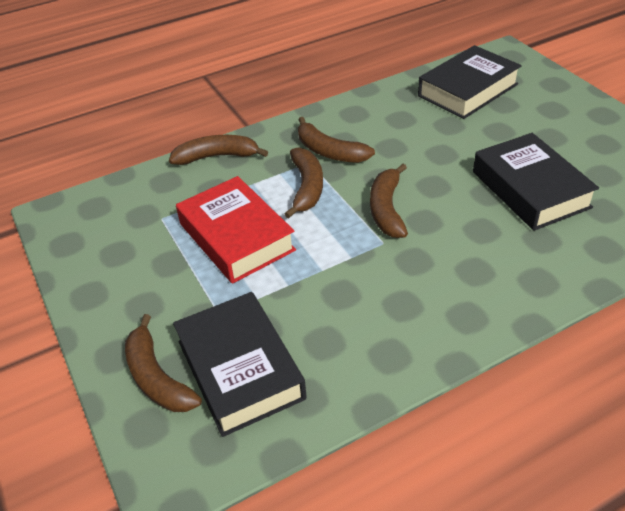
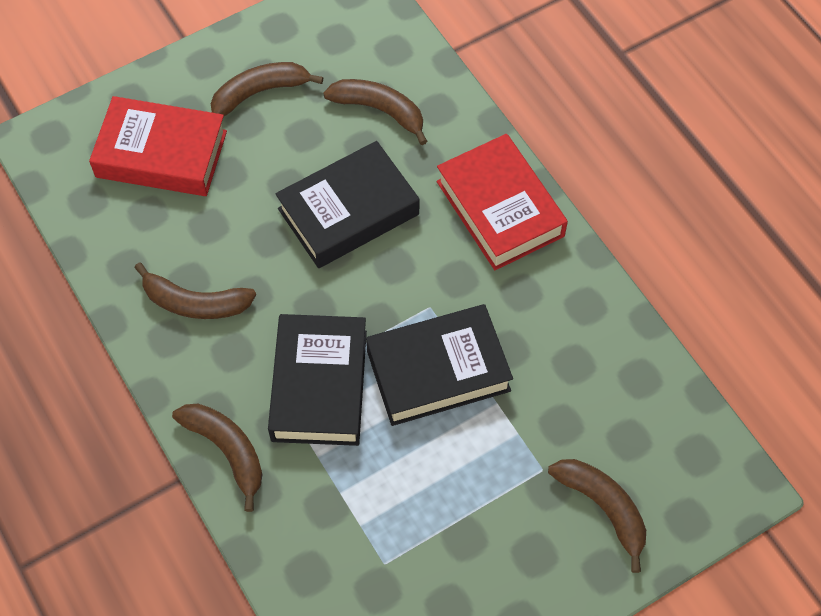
red book: 1 -> 2

